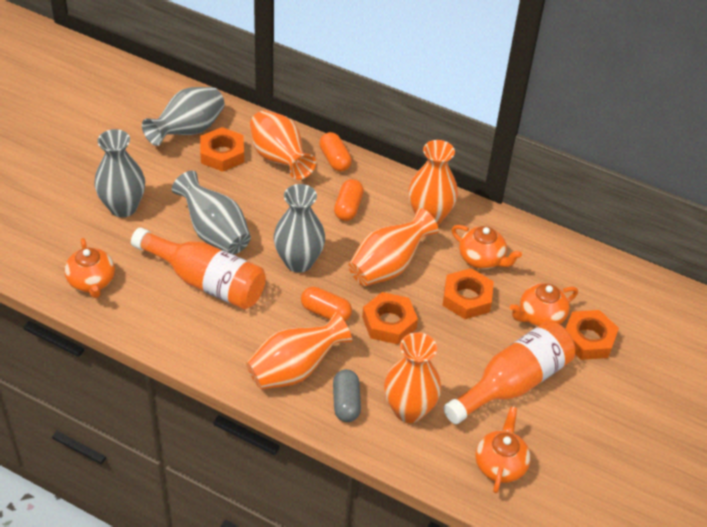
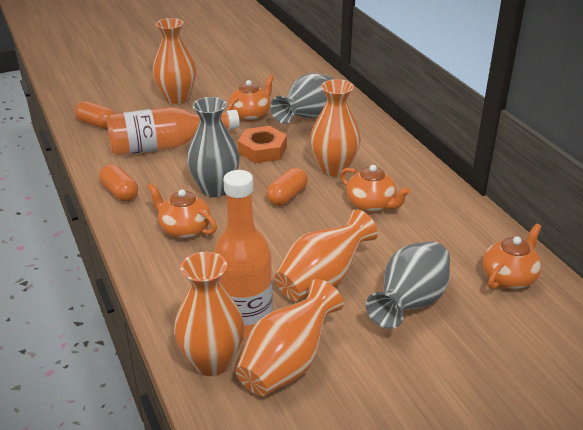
grey capsule: 1 -> 0
grey vase: 4 -> 3
orange nut: 4 -> 1

